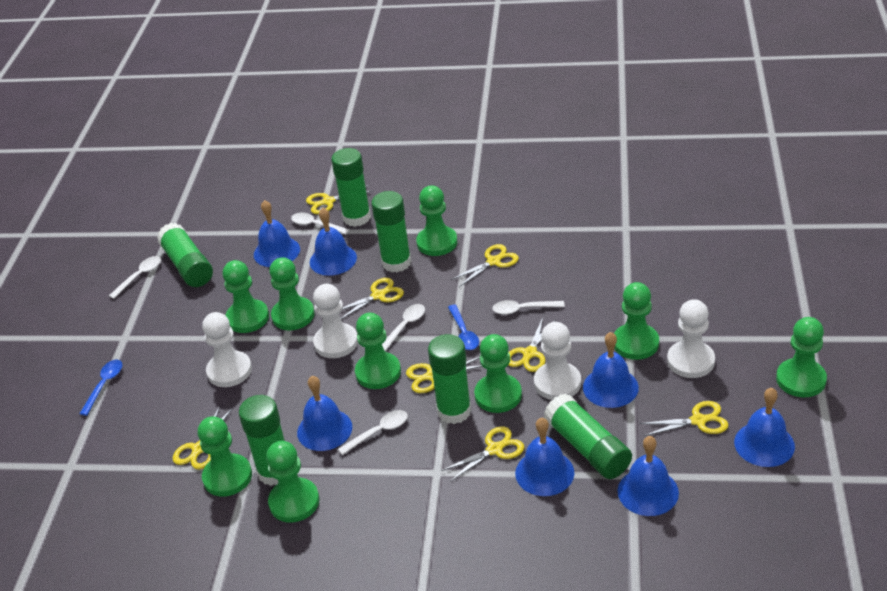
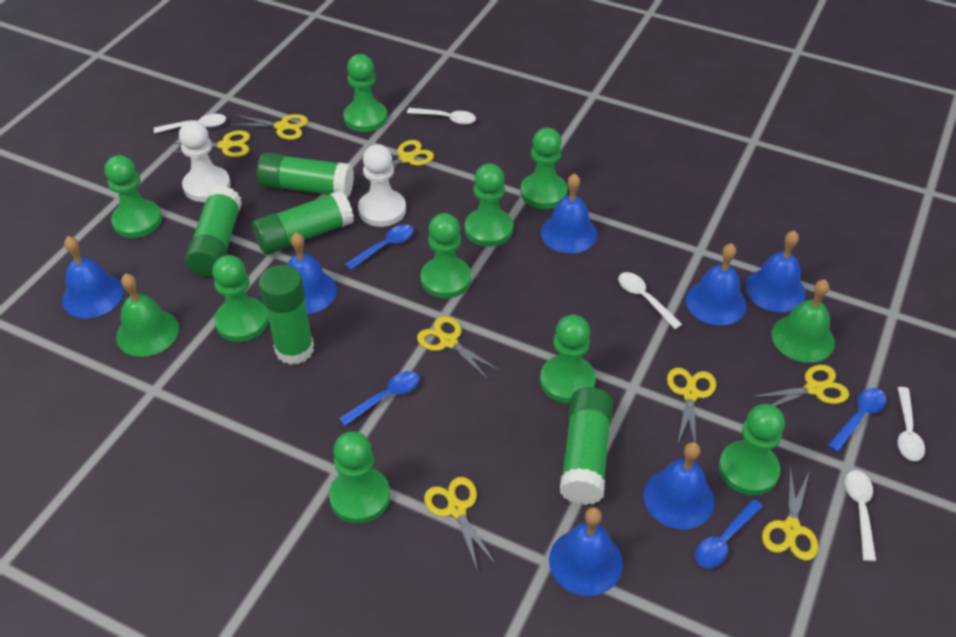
blue spoon: 2 -> 4
green bell: 0 -> 2
green glue stick: 6 -> 5
white pawn: 4 -> 2

